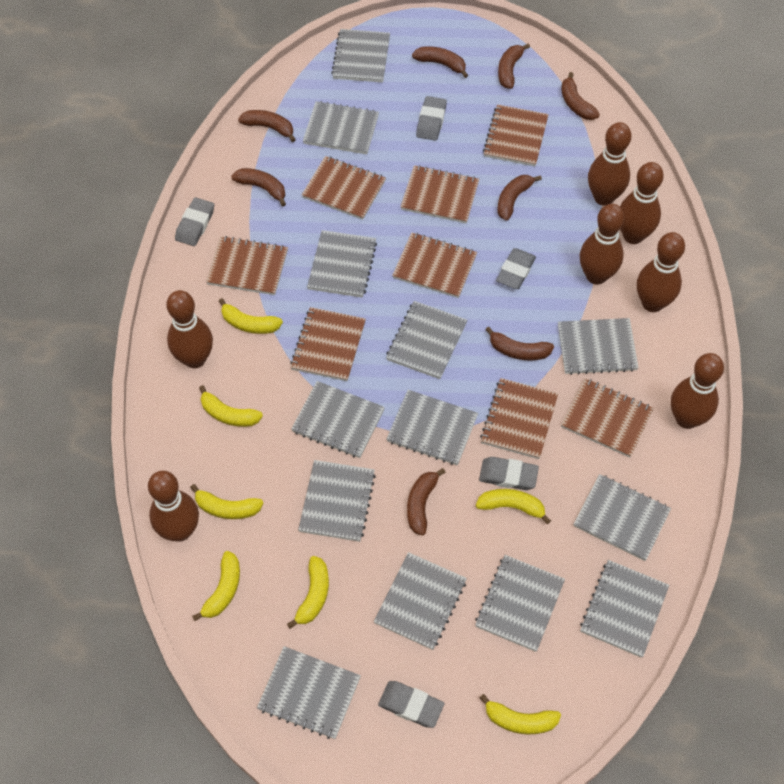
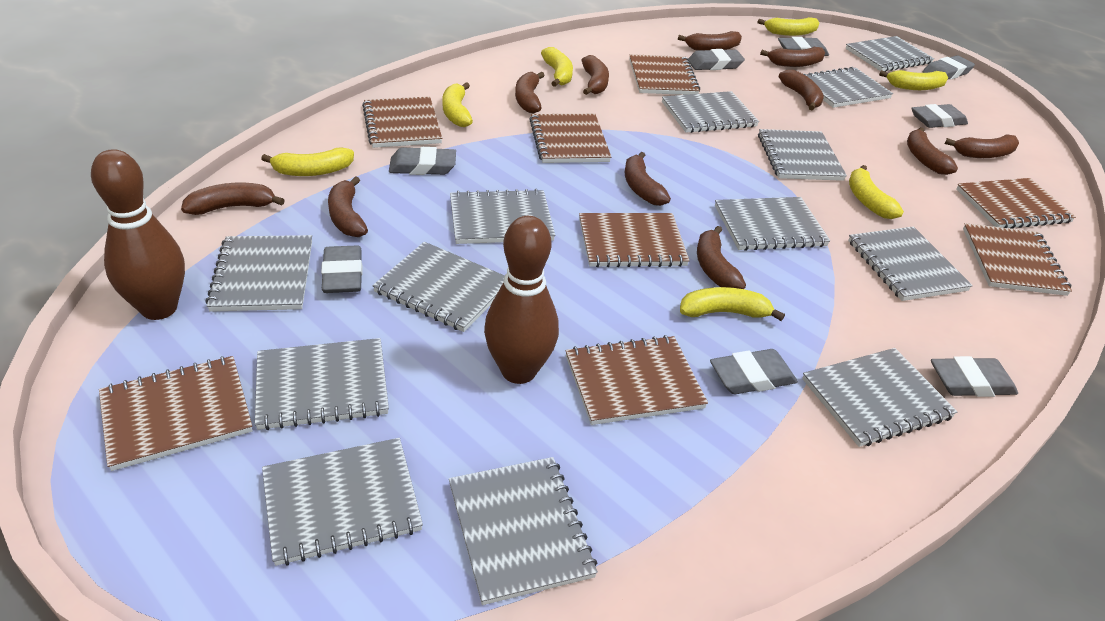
brown banana: 8 -> 11
brown bowling pin: 7 -> 2
grey eraser: 5 -> 8

